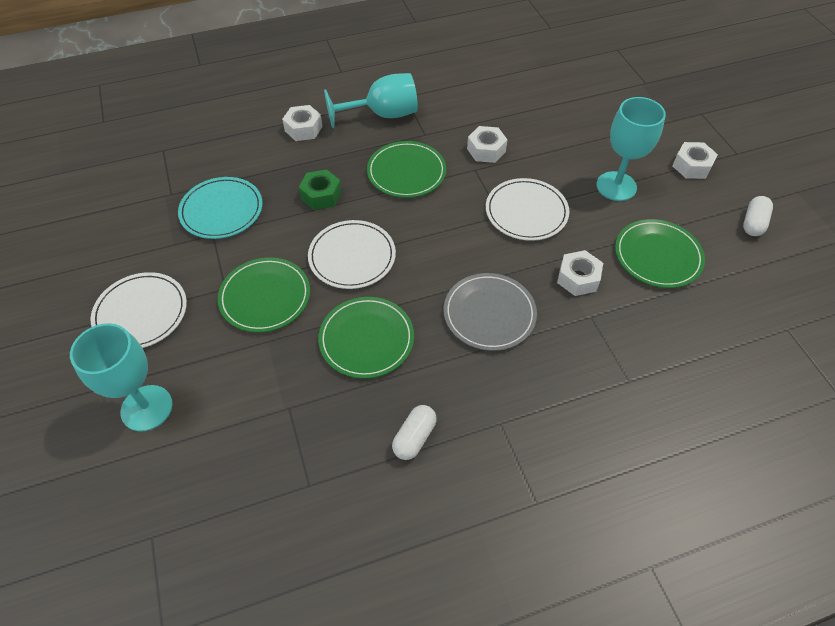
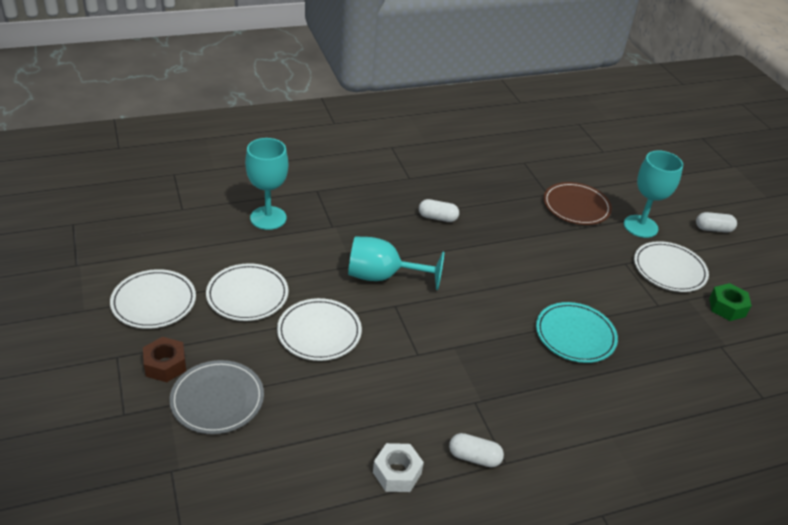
brown nut: 0 -> 1
brown plate: 0 -> 1
green plate: 4 -> 0
white capsule: 2 -> 3
white nut: 4 -> 1
white plate: 3 -> 4

